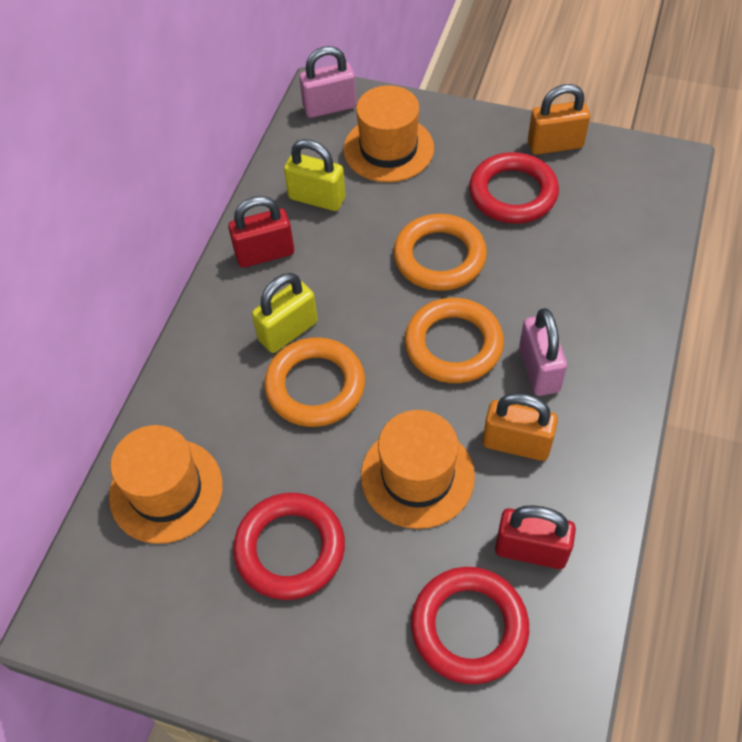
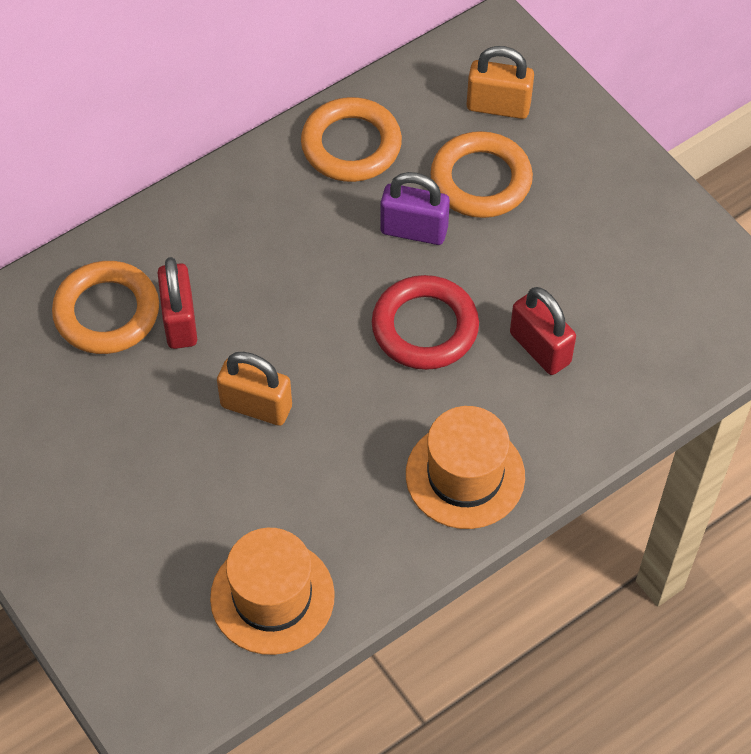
orange hat: 3 -> 2
pink padlock: 2 -> 0
purple padlock: 0 -> 1
red ring: 3 -> 1
yellow padlock: 2 -> 0

